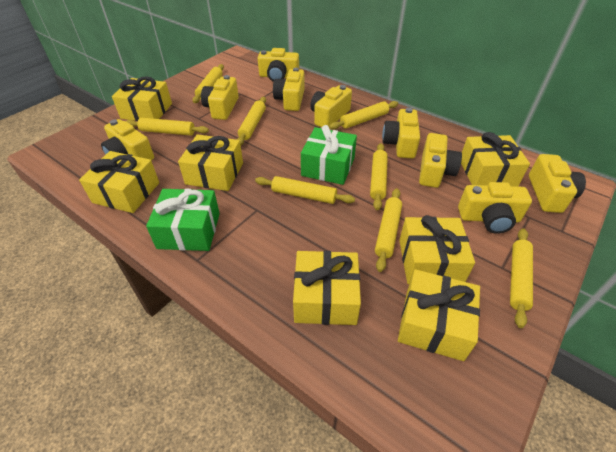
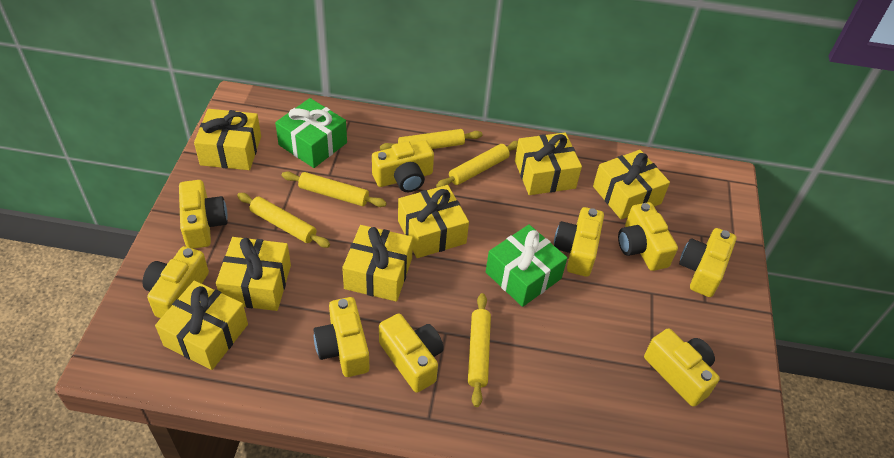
yellow rolling pin: 8 -> 5

